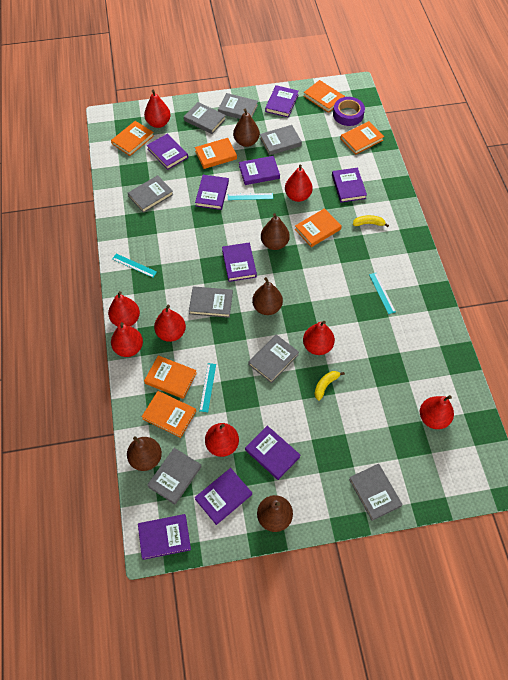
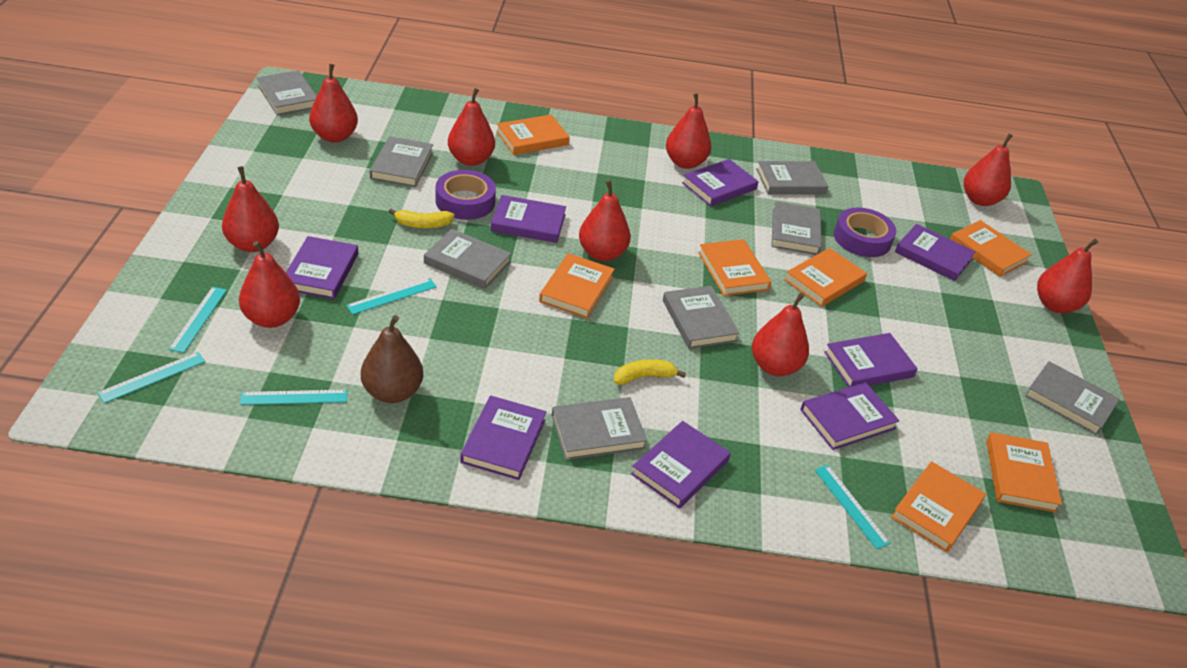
brown pear: 5 -> 1
purple book: 9 -> 8
purple tape: 1 -> 2
red pear: 8 -> 9
turquoise ruler: 4 -> 5

